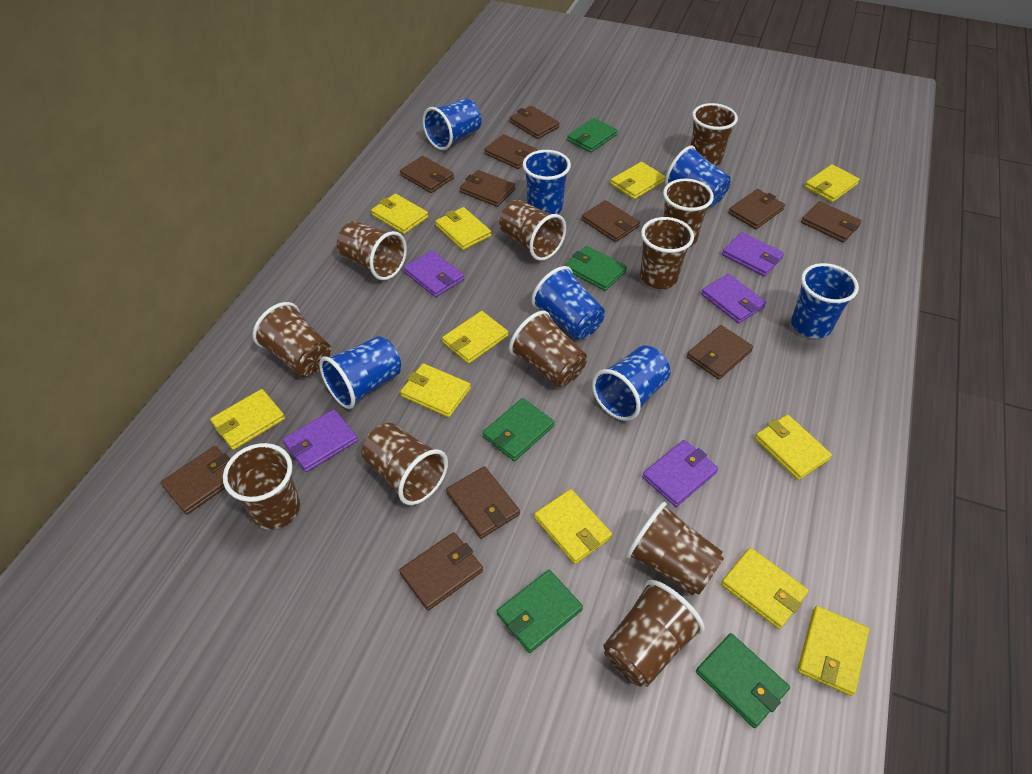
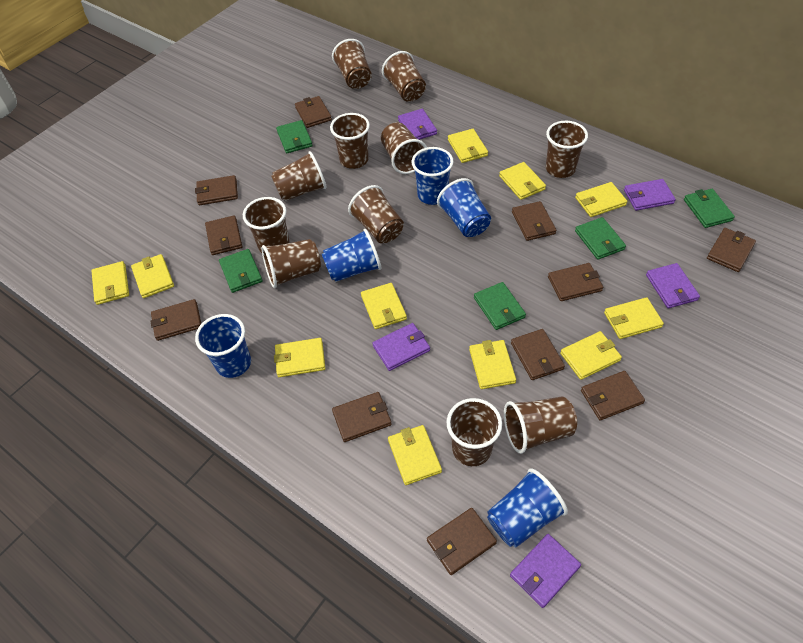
blue cup: 7 -> 5

